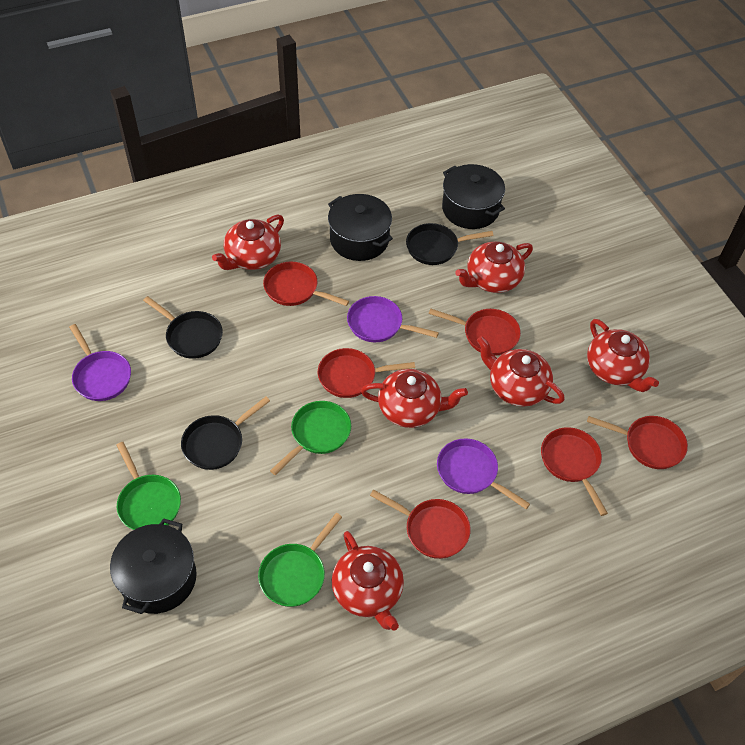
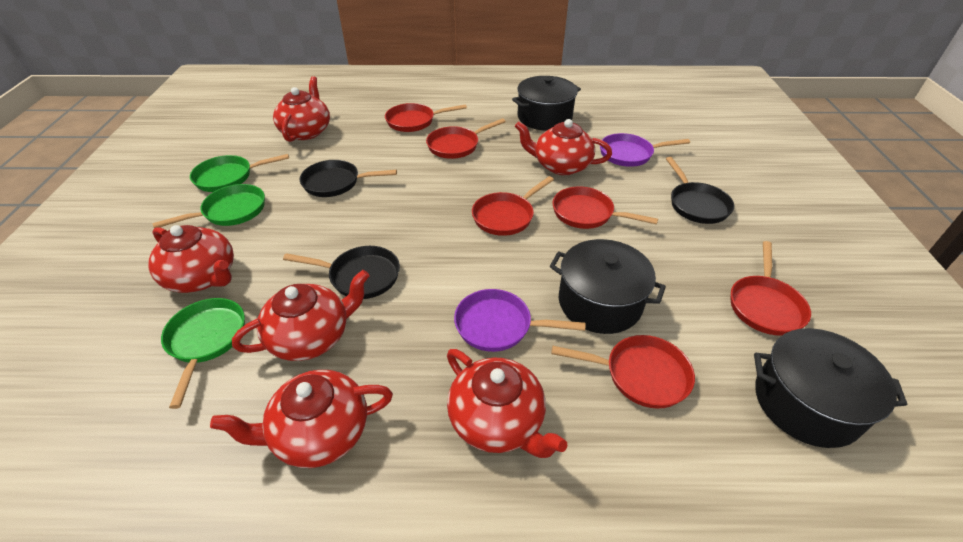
purple pan: 3 -> 2

